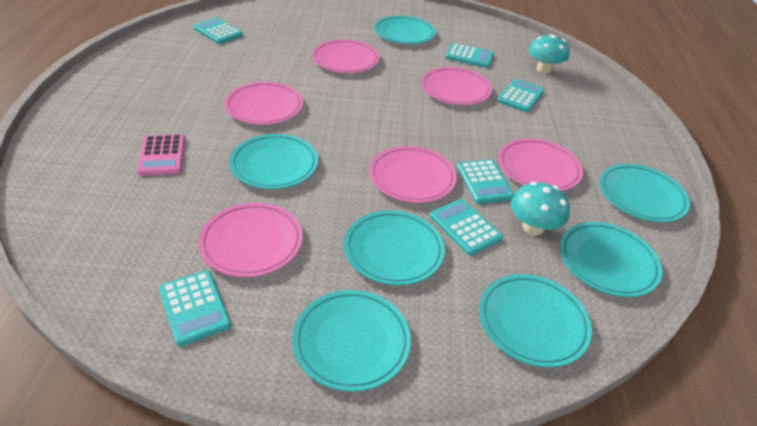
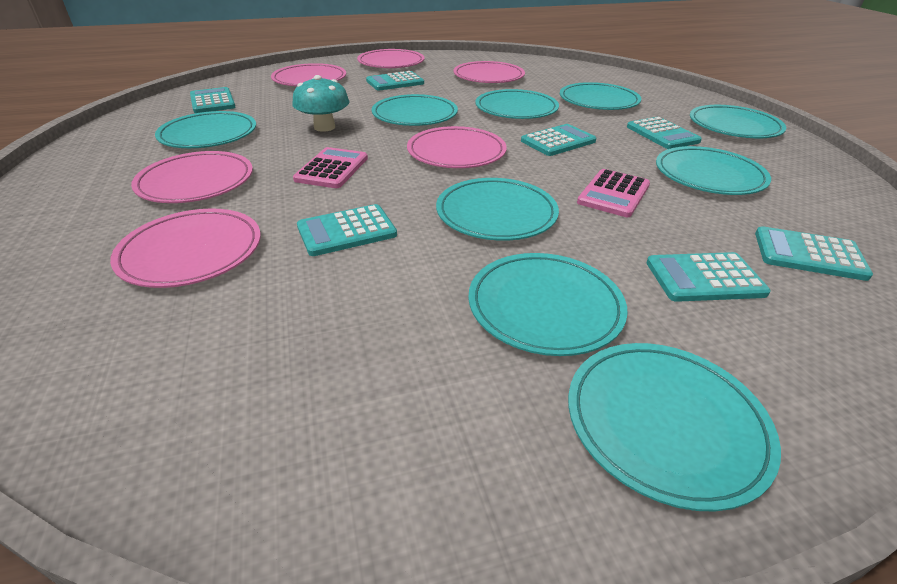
pink calculator: 1 -> 2
turquoise calculator: 6 -> 7
turquoise mushroom: 2 -> 1
turquoise plate: 7 -> 9

